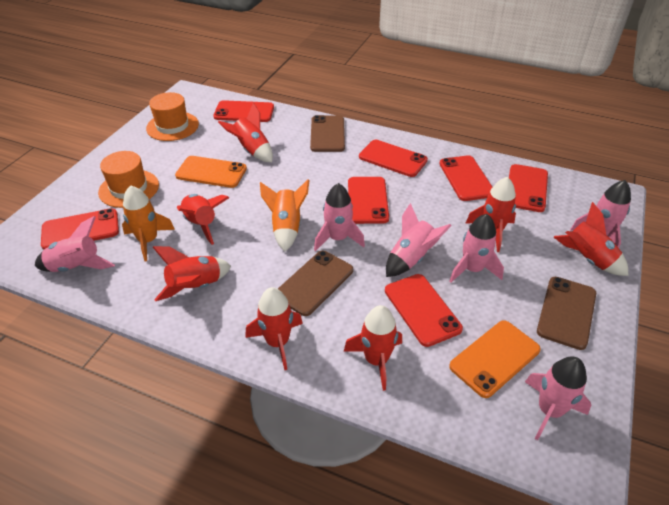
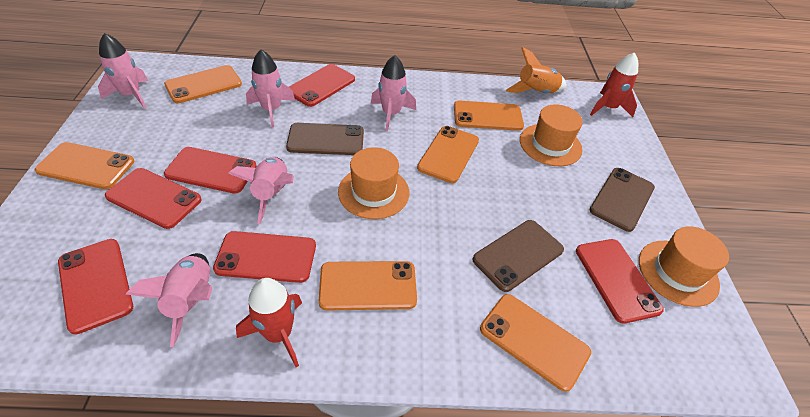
orange hat: 2 -> 3
orange phone: 2 -> 6
orange rocket: 2 -> 1
pink rocket: 6 -> 5
red phone: 7 -> 6
red rocket: 7 -> 2

